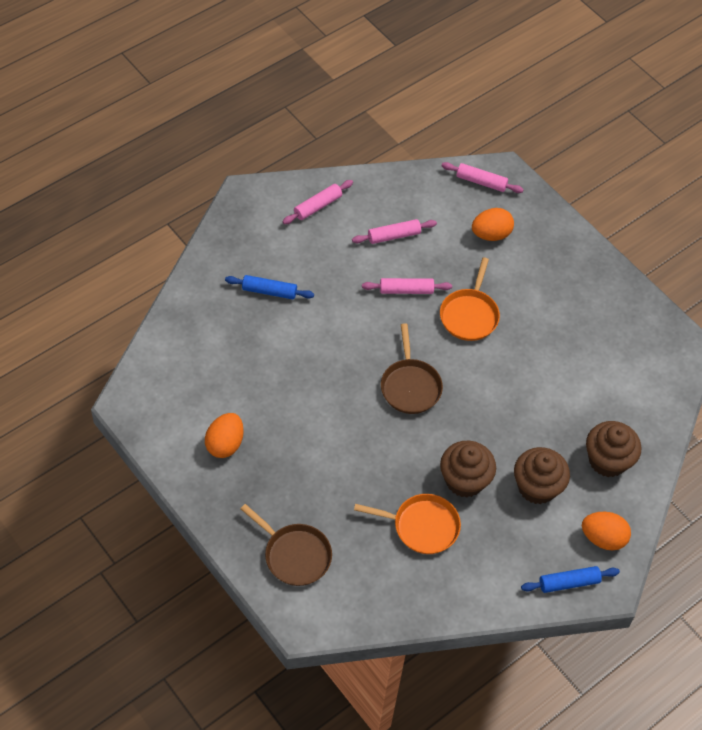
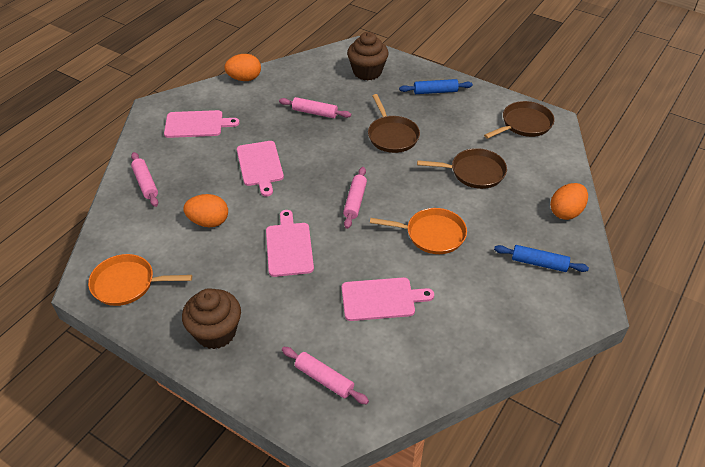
brown cupcake: 3 -> 2
brown pan: 2 -> 3
pink cutting board: 0 -> 4

